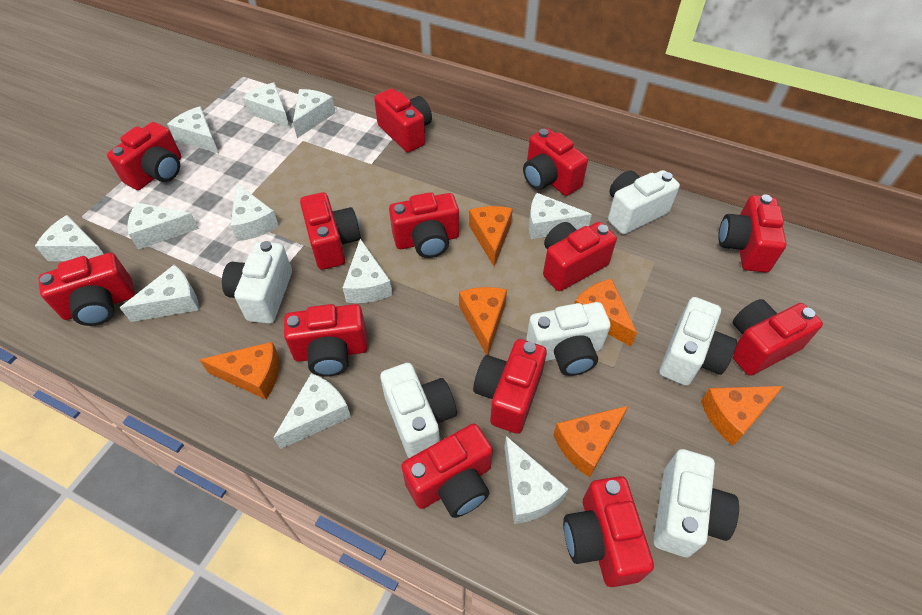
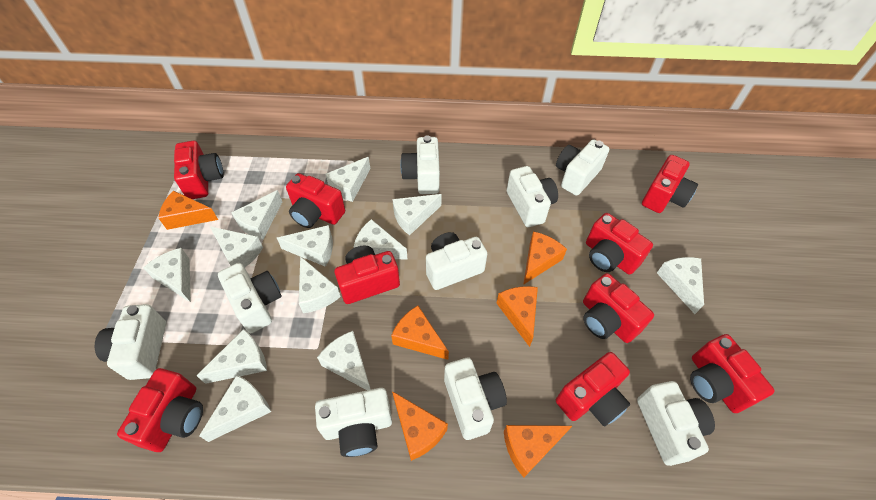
red camera: 13 -> 9
white camera: 6 -> 9
white cheese: 11 -> 12

